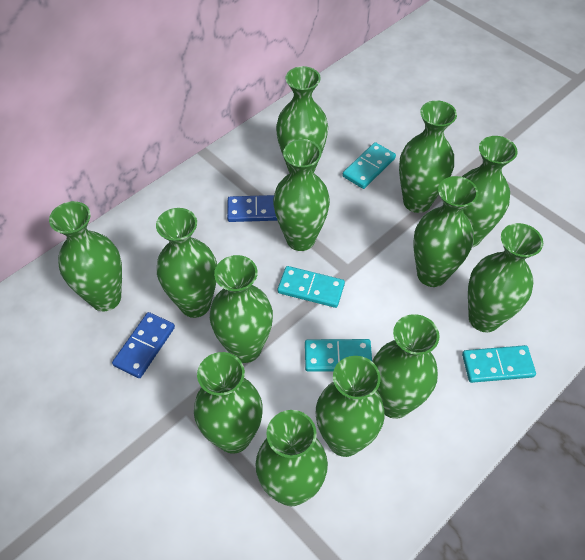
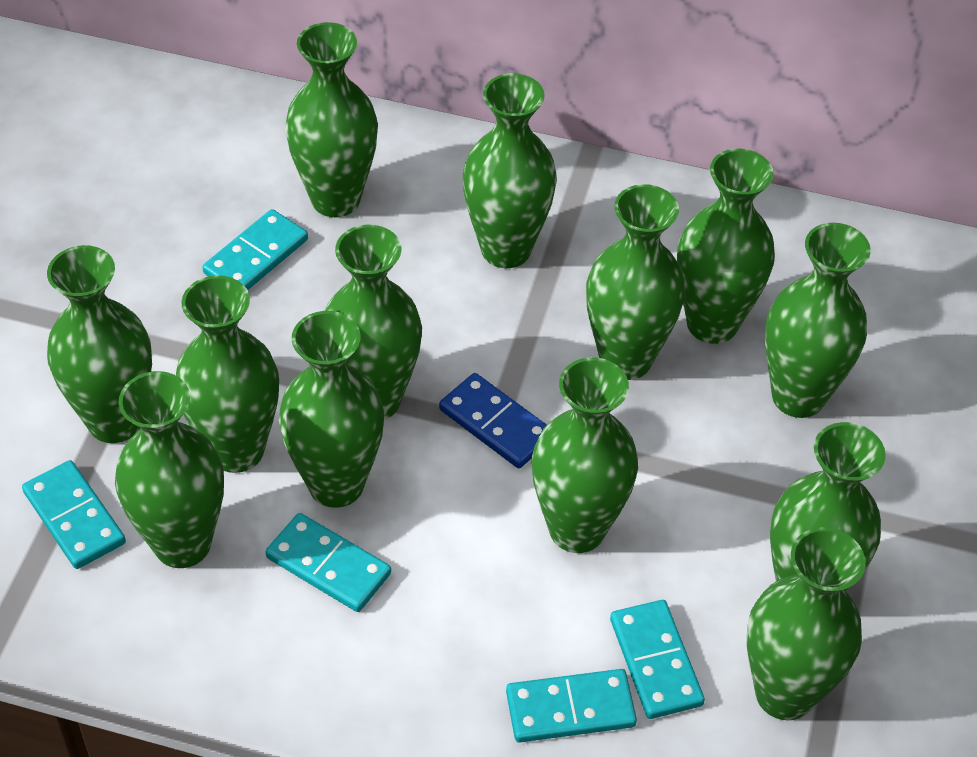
blue domino: 2 -> 1
turquoise domino: 4 -> 5

